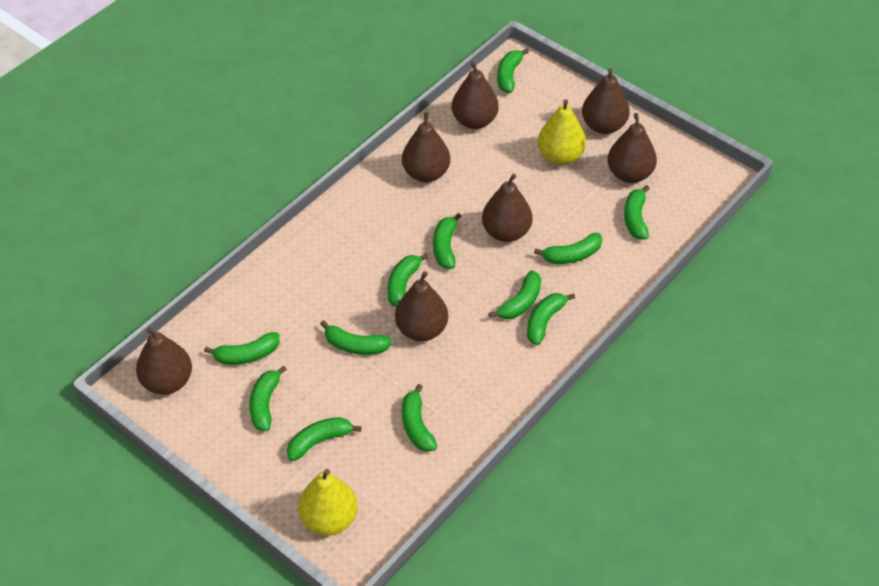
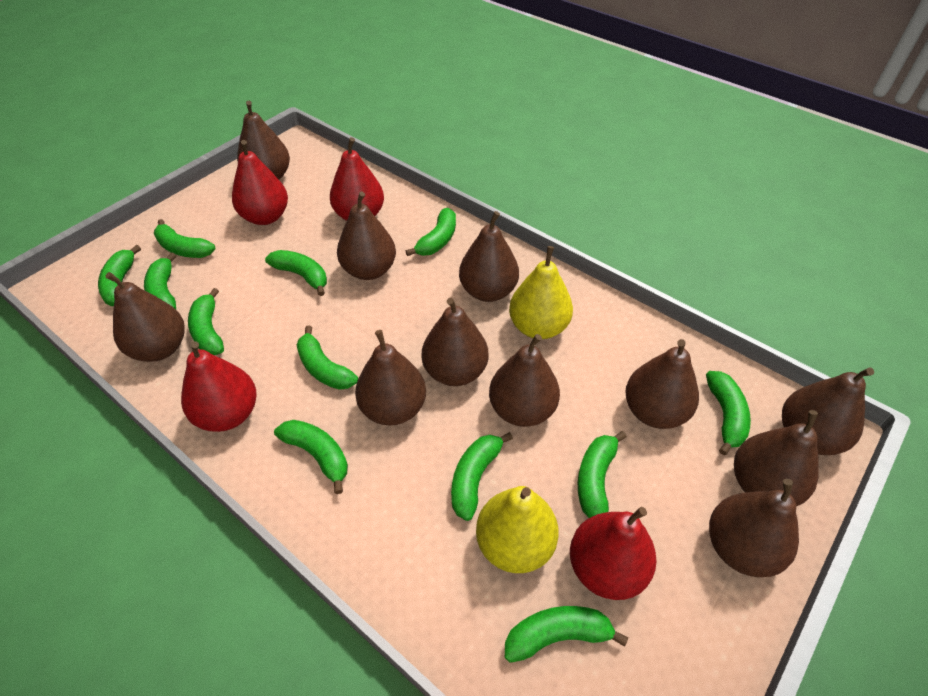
brown pear: 7 -> 11
red pear: 0 -> 4

